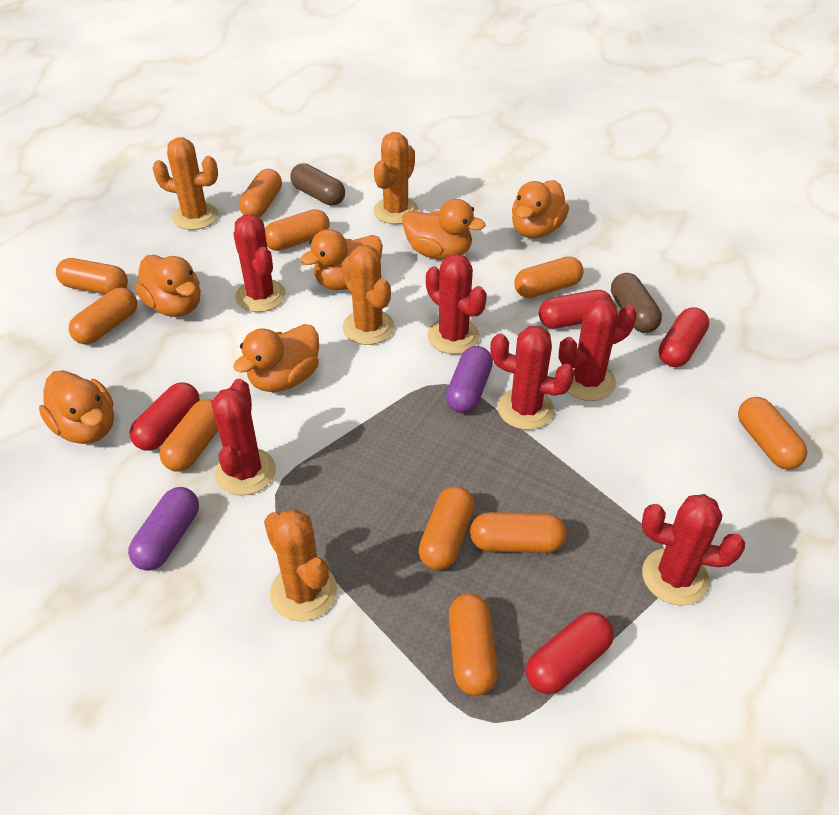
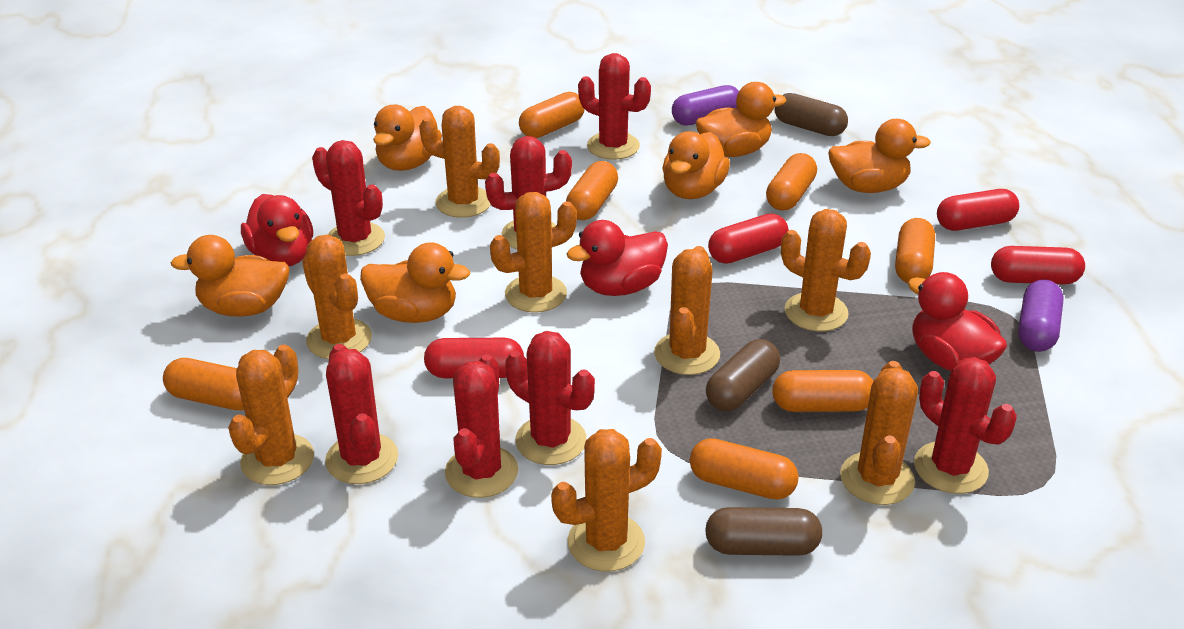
brown capsule: 2 -> 3
orange cactus: 4 -> 8
orange capsule: 10 -> 7
red cactus: 6 -> 7
red duck: 0 -> 3

